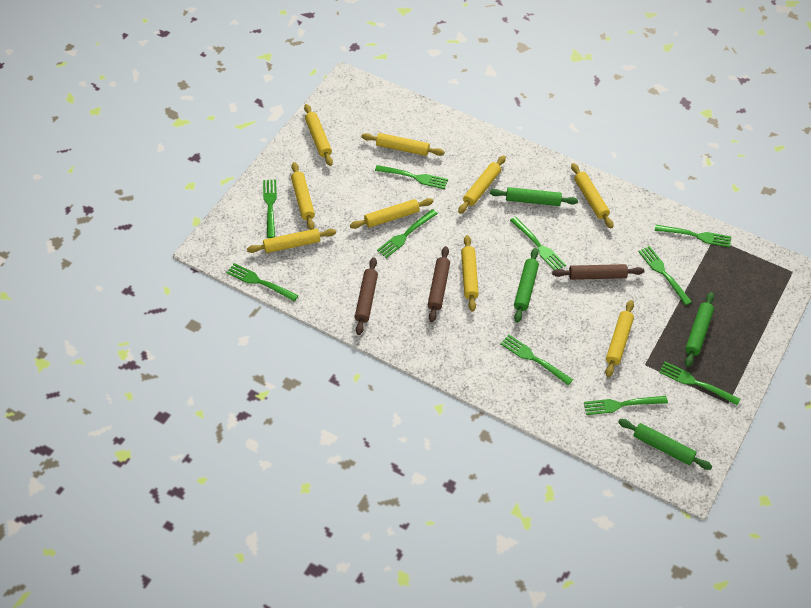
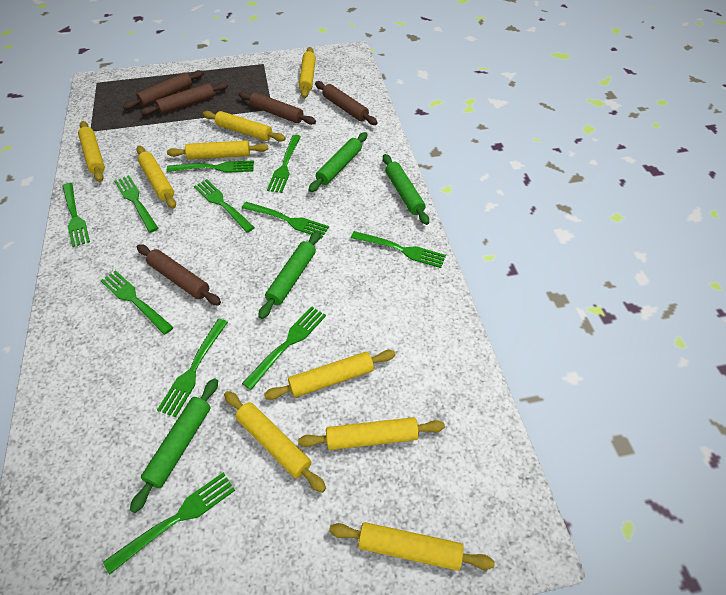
brown rolling pin: 3 -> 5
green fork: 10 -> 11

